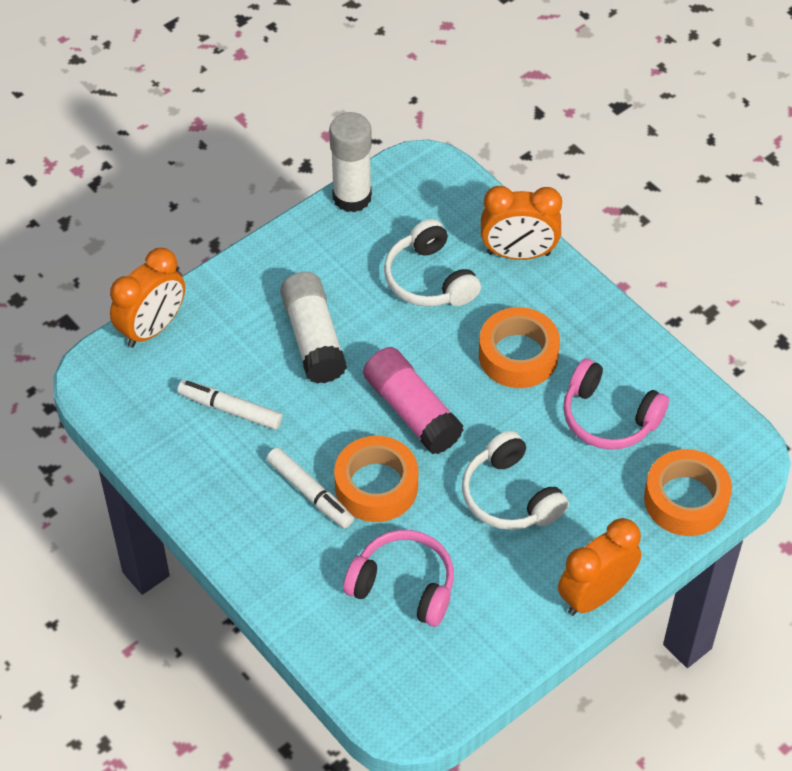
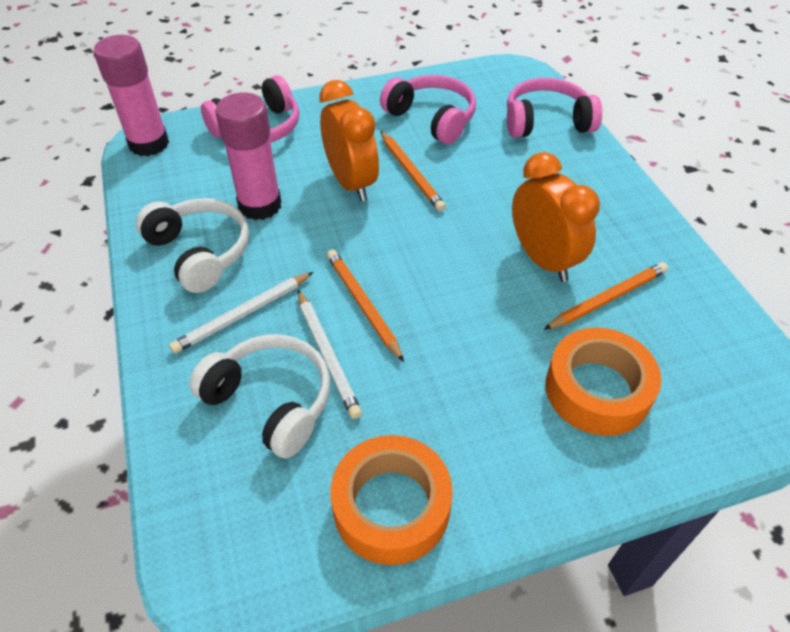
orange clock: 3 -> 2
orange pencil: 0 -> 3
orange tape: 3 -> 2
pink glue stick: 1 -> 2
pink headphones: 2 -> 3
white glue stick: 2 -> 0
white marker: 2 -> 0
white pencil: 0 -> 2

